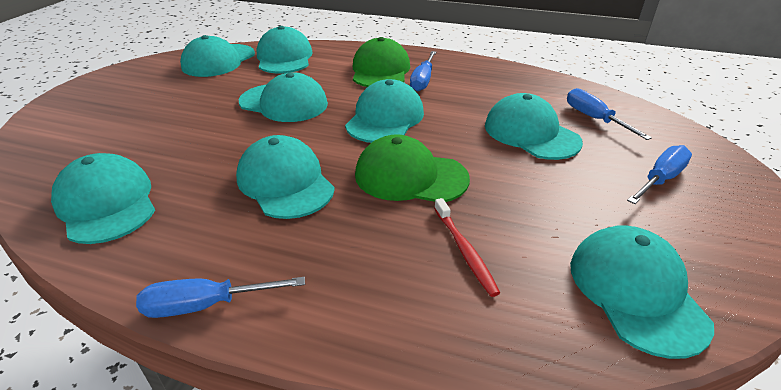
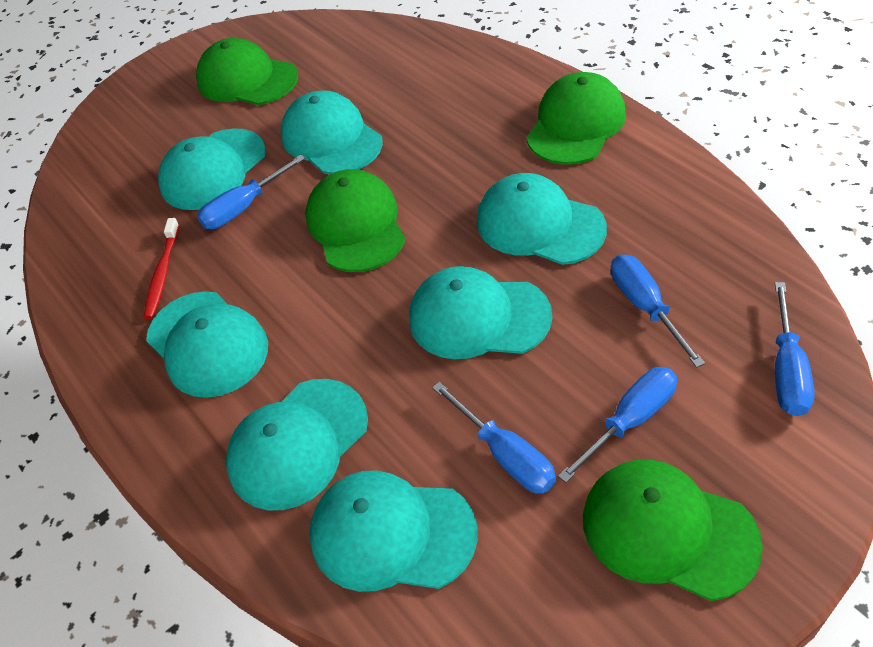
blue screwdriver: 4 -> 5
green cap: 2 -> 4
turquoise cap: 8 -> 7

